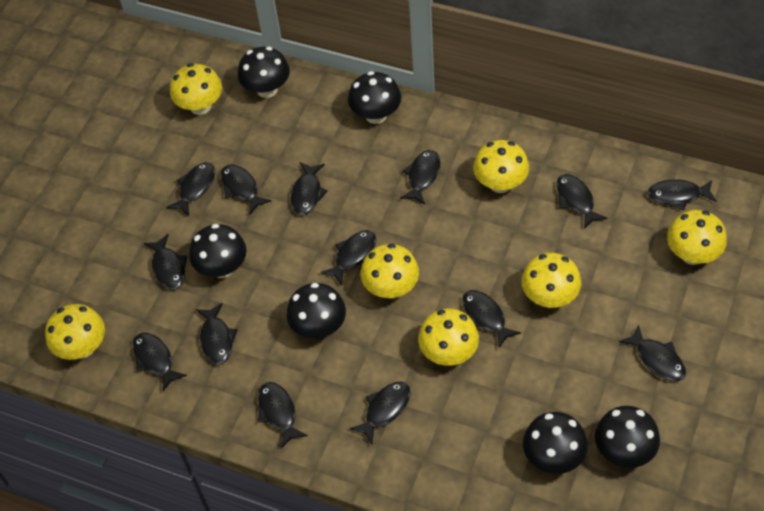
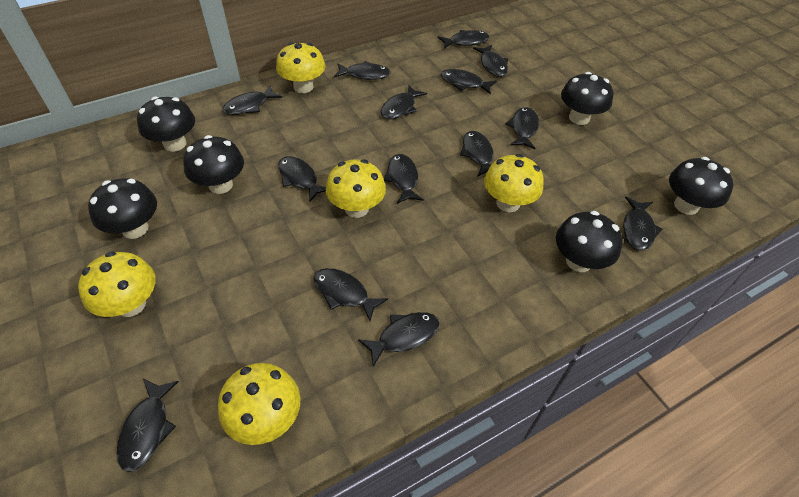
yellow mushroom: 7 -> 5

